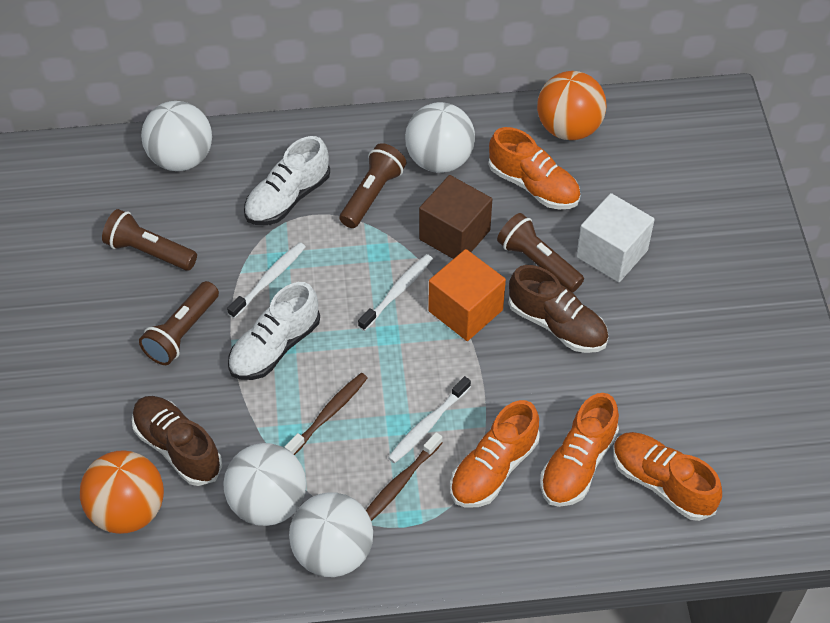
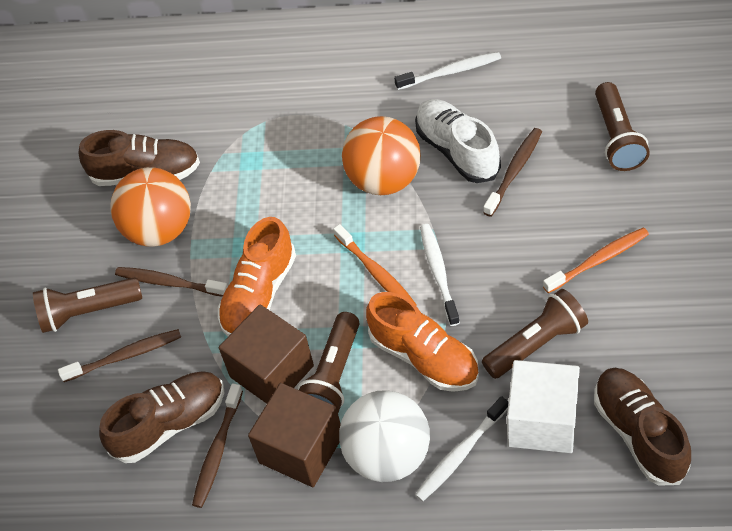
brown cube: 1 -> 2
brown shoe: 2 -> 3
brown toothbrush: 2 -> 4
orange cube: 1 -> 0
orange shoe: 4 -> 2
orange toothbrush: 0 -> 2
white ball: 4 -> 1
white shoe: 2 -> 1

